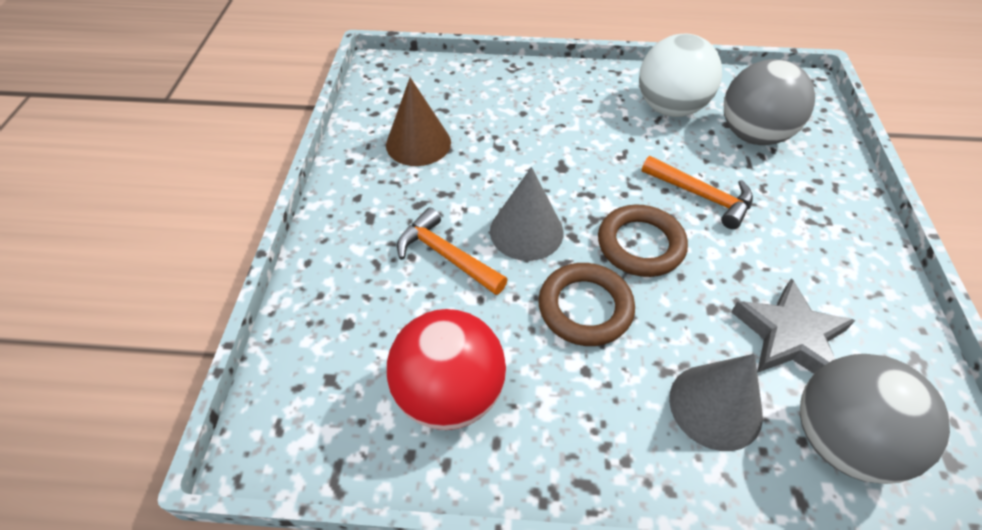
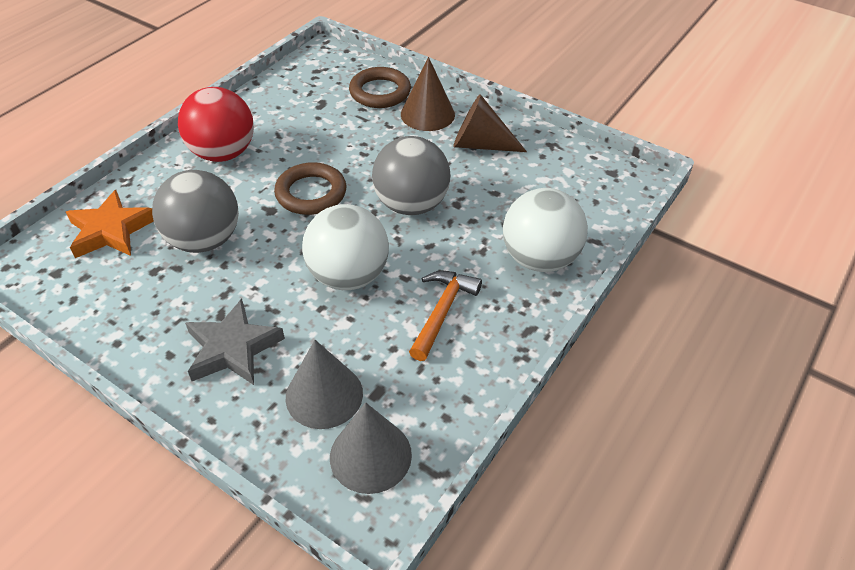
brown cone: 1 -> 2
orange hammer: 2 -> 1
orange star: 0 -> 1
white ball: 1 -> 2

